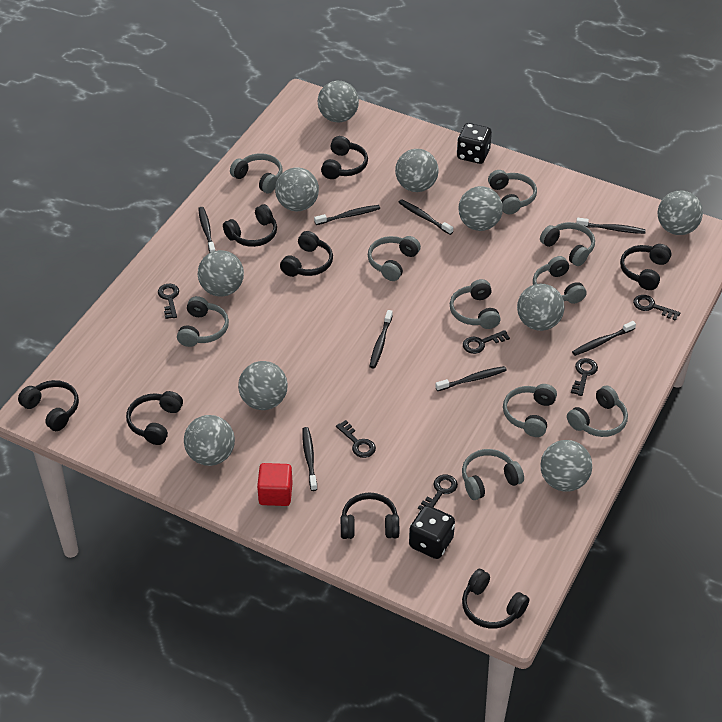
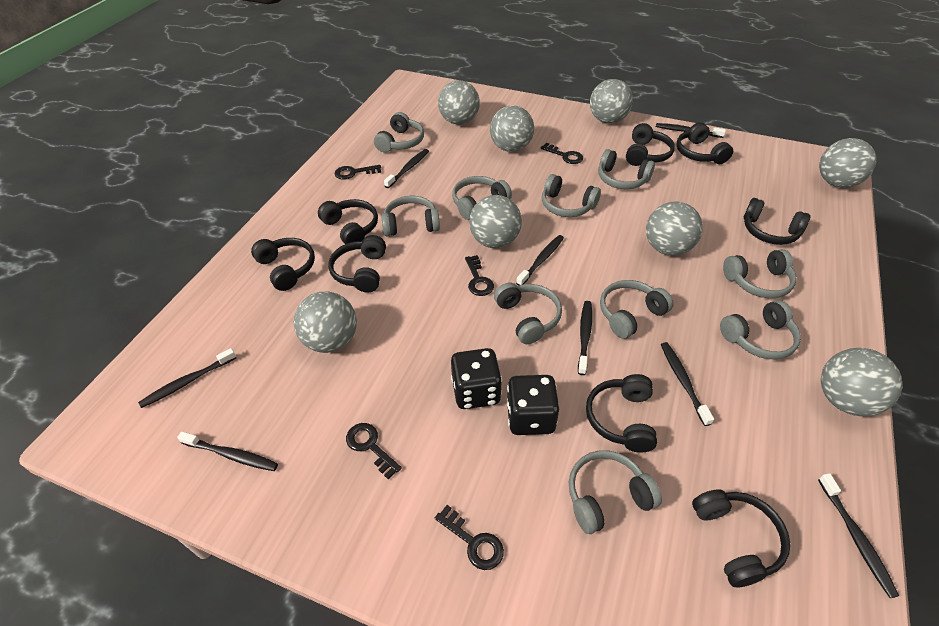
black key: 6 -> 5
grey ball: 10 -> 8
red cube: 1 -> 0

